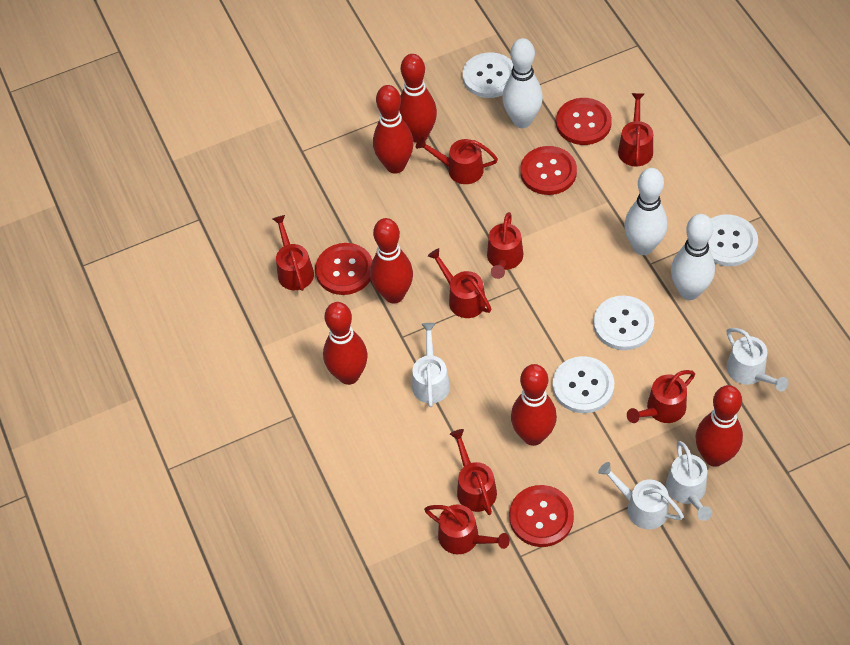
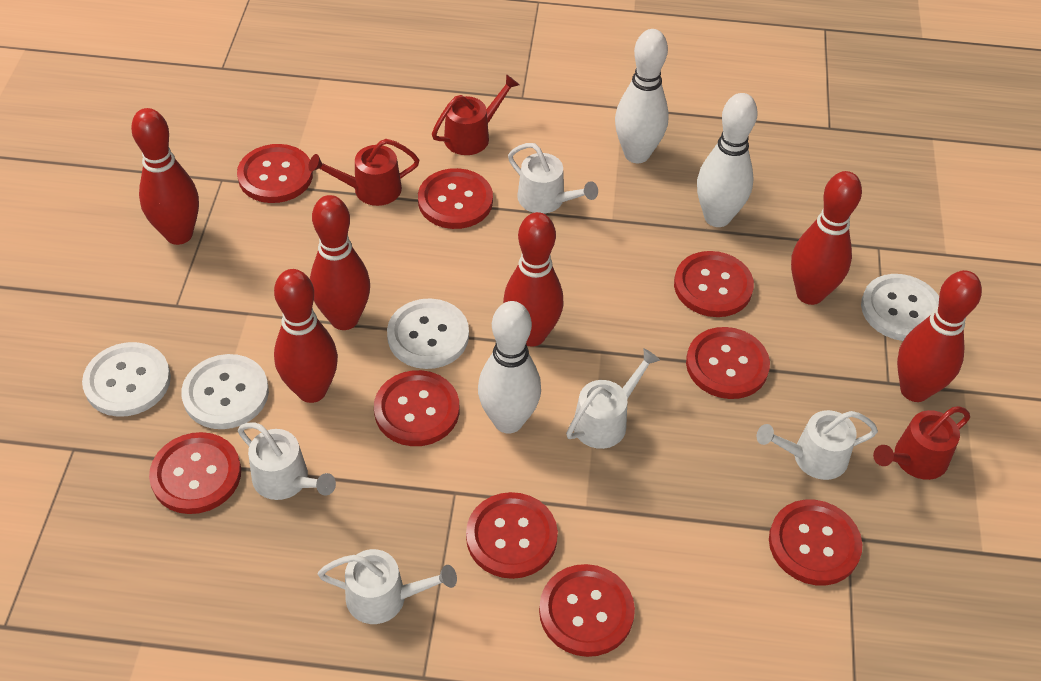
red button: 4 -> 9
red watering can: 8 -> 3
white watering can: 4 -> 5

